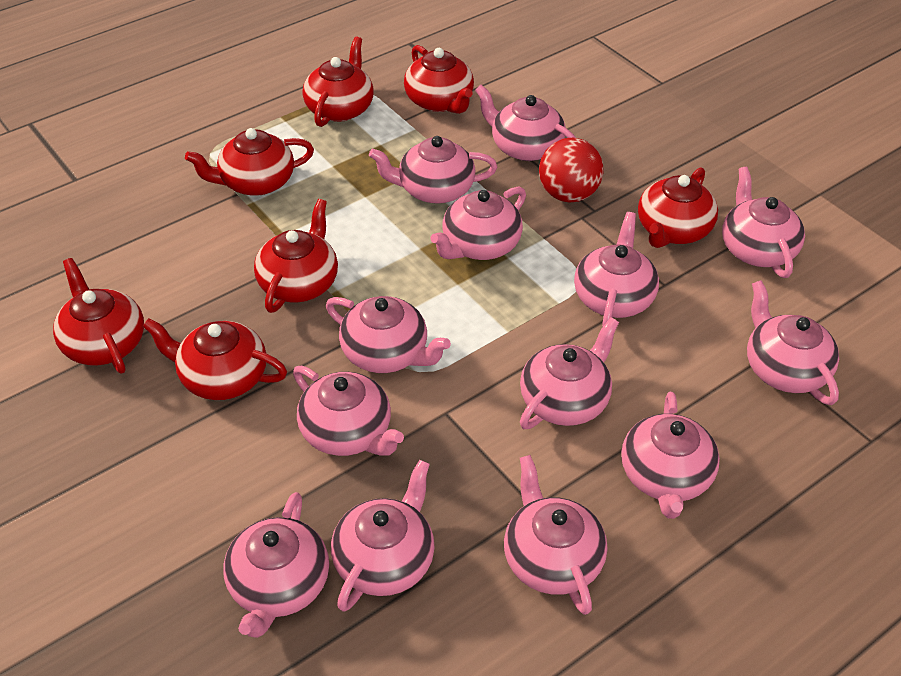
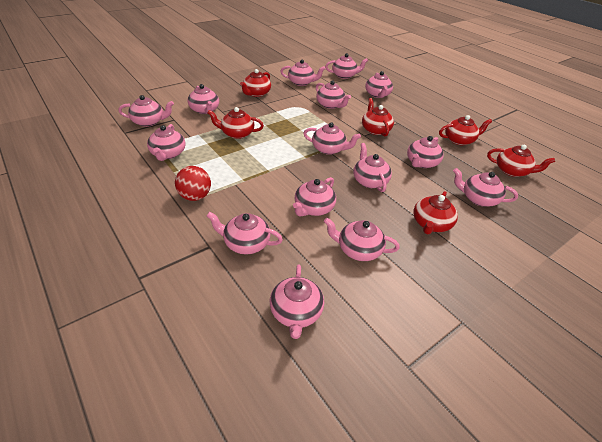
pink teapot: 13 -> 15
red teapot: 7 -> 6

